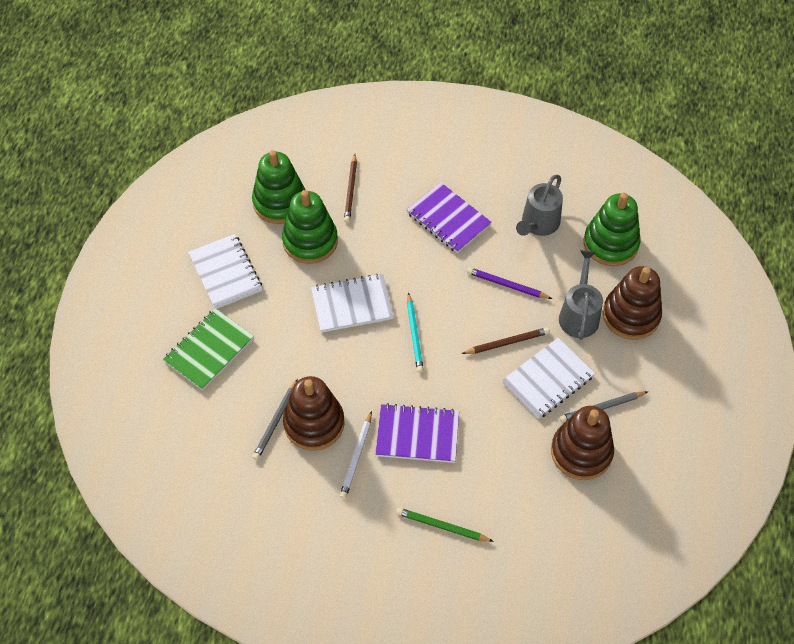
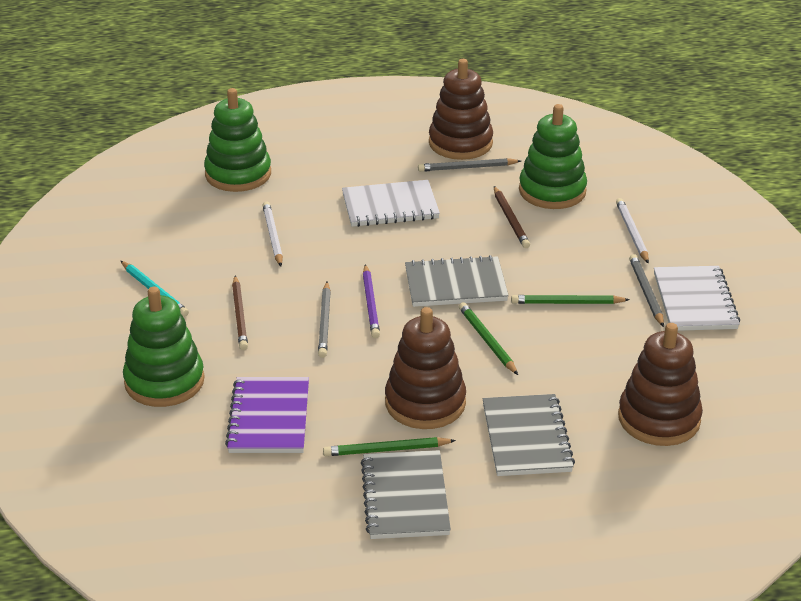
green notebook: 1 -> 0
green pencil: 1 -> 3
grey notebook: 0 -> 3
grey pencil: 2 -> 3
grey watering can: 2 -> 0
purple notebook: 2 -> 1
white notebook: 3 -> 2
white pencil: 1 -> 2

